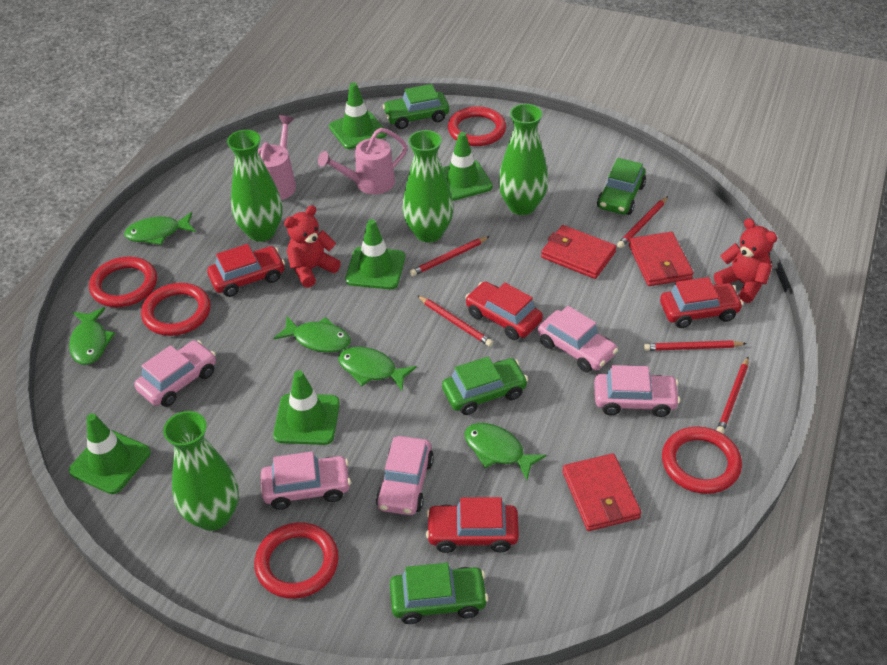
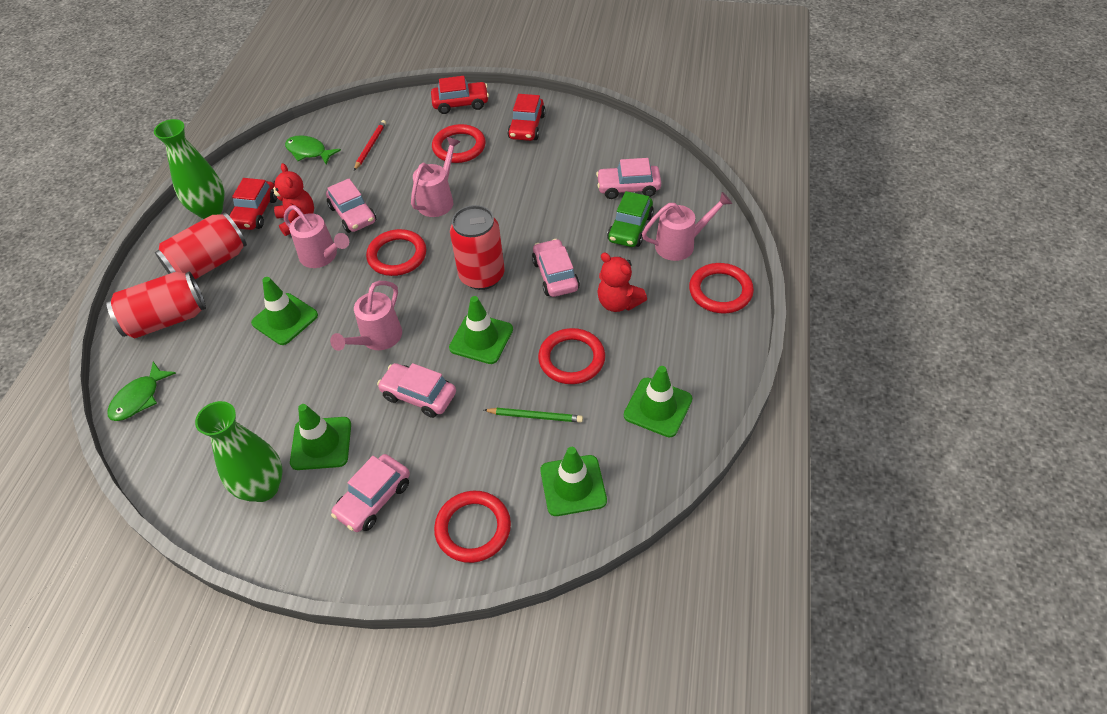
green car: 4 -> 1
green fish: 5 -> 2
green pencil: 0 -> 1
green vase: 4 -> 2
pink watering can: 2 -> 4
red can: 0 -> 3
red car: 4 -> 3
red pencil: 5 -> 1
red wallet: 3 -> 0

